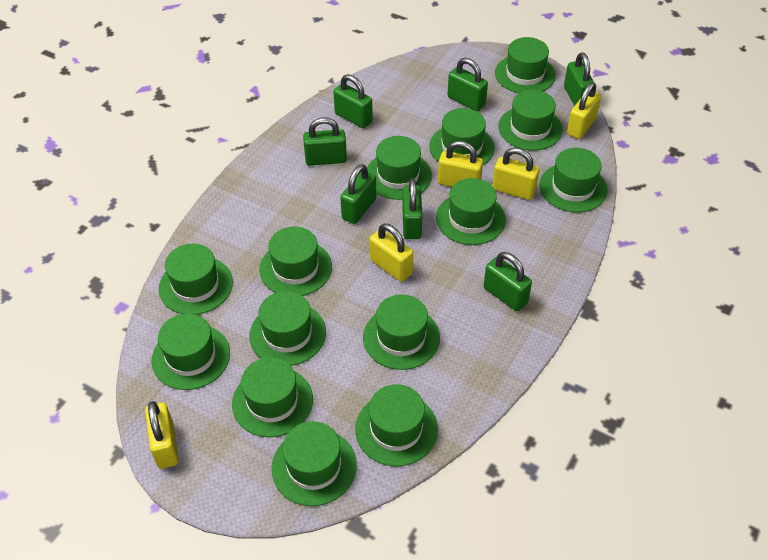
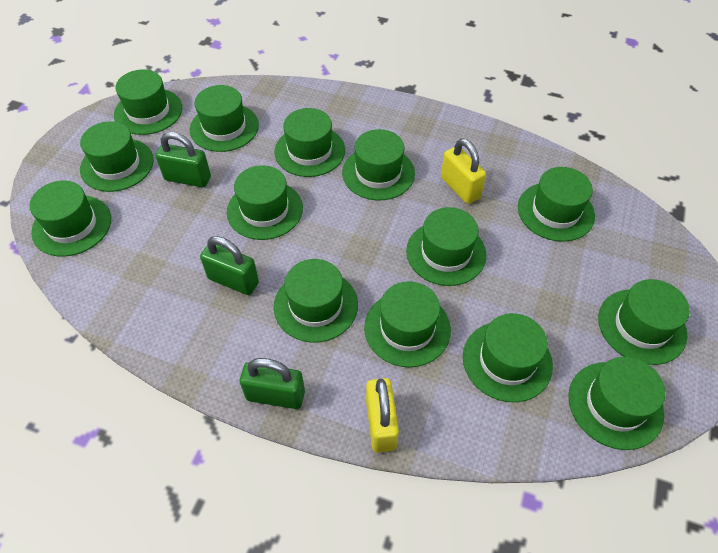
green padlock: 7 -> 3
yellow padlock: 5 -> 2

